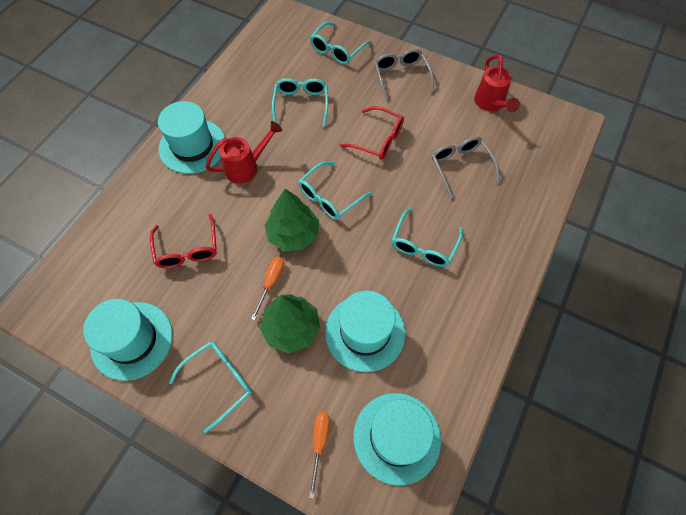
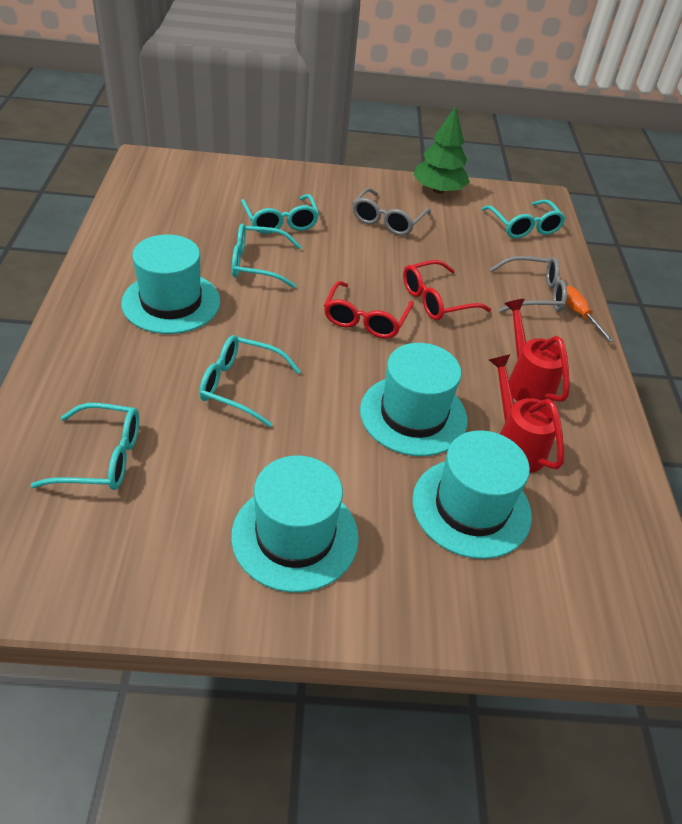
green tree: 2 -> 1
orange screwdriver: 2 -> 1

